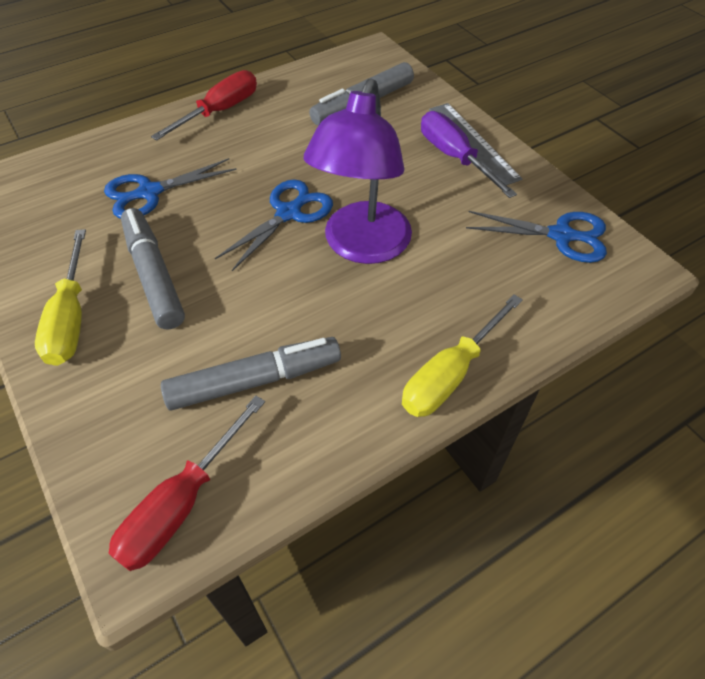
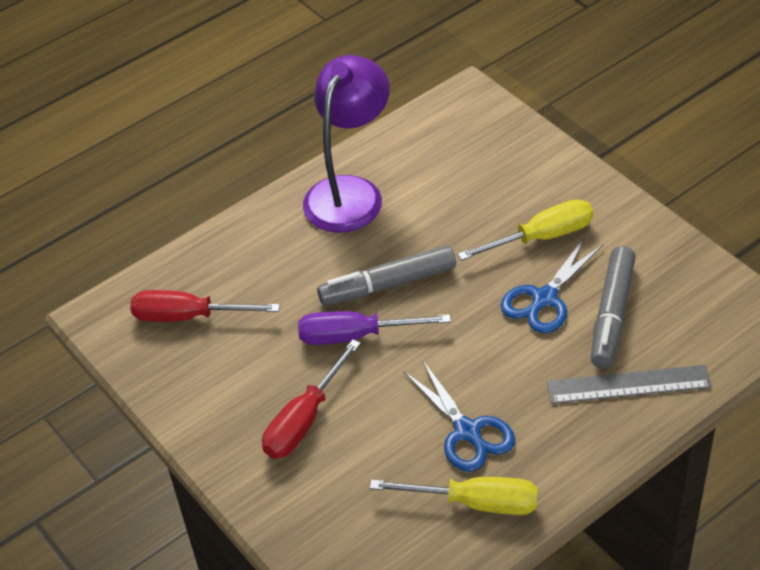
blue scissors: 3 -> 2
grey marker: 3 -> 2

